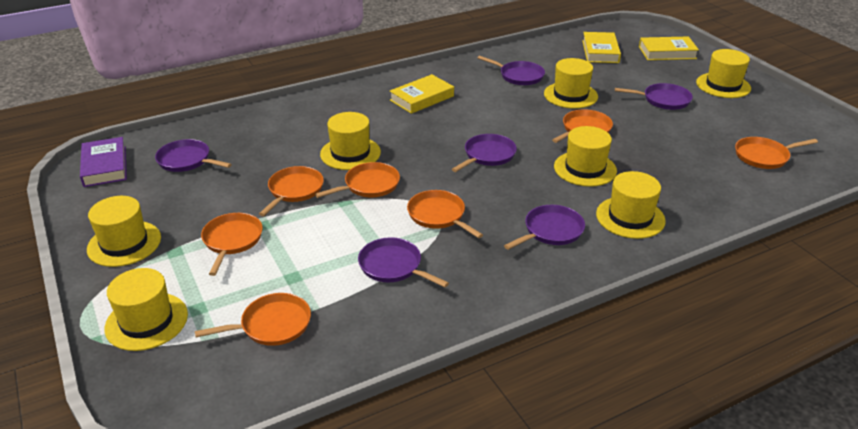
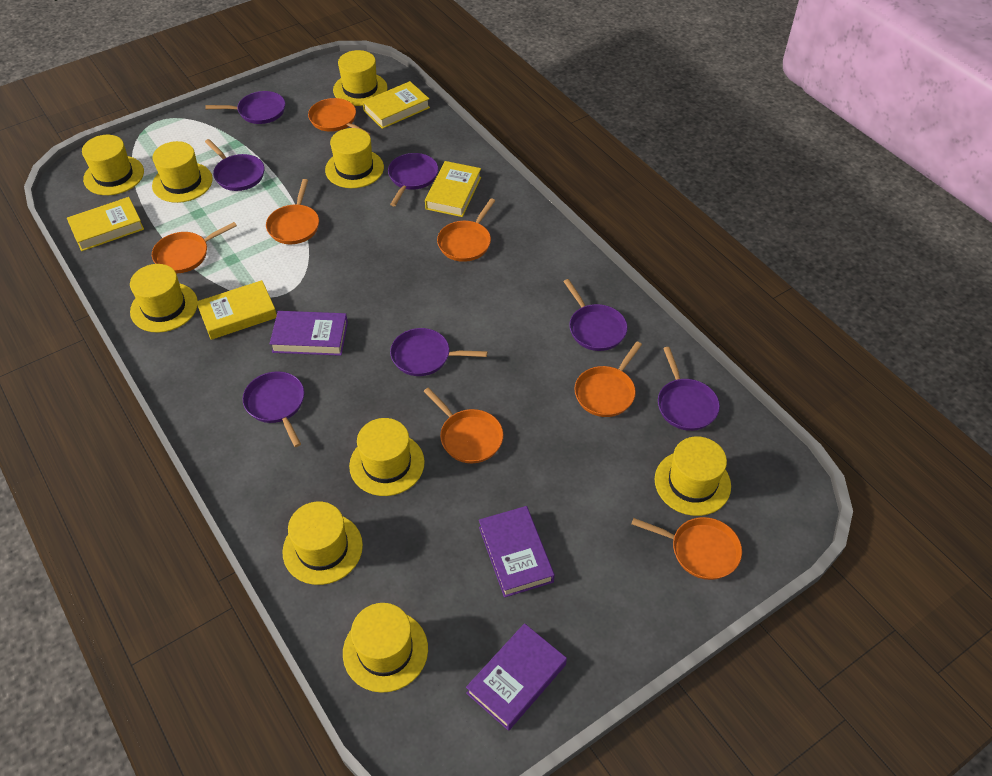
purple book: 1 -> 3
purple pan: 6 -> 7
yellow book: 3 -> 4
yellow hat: 7 -> 9

